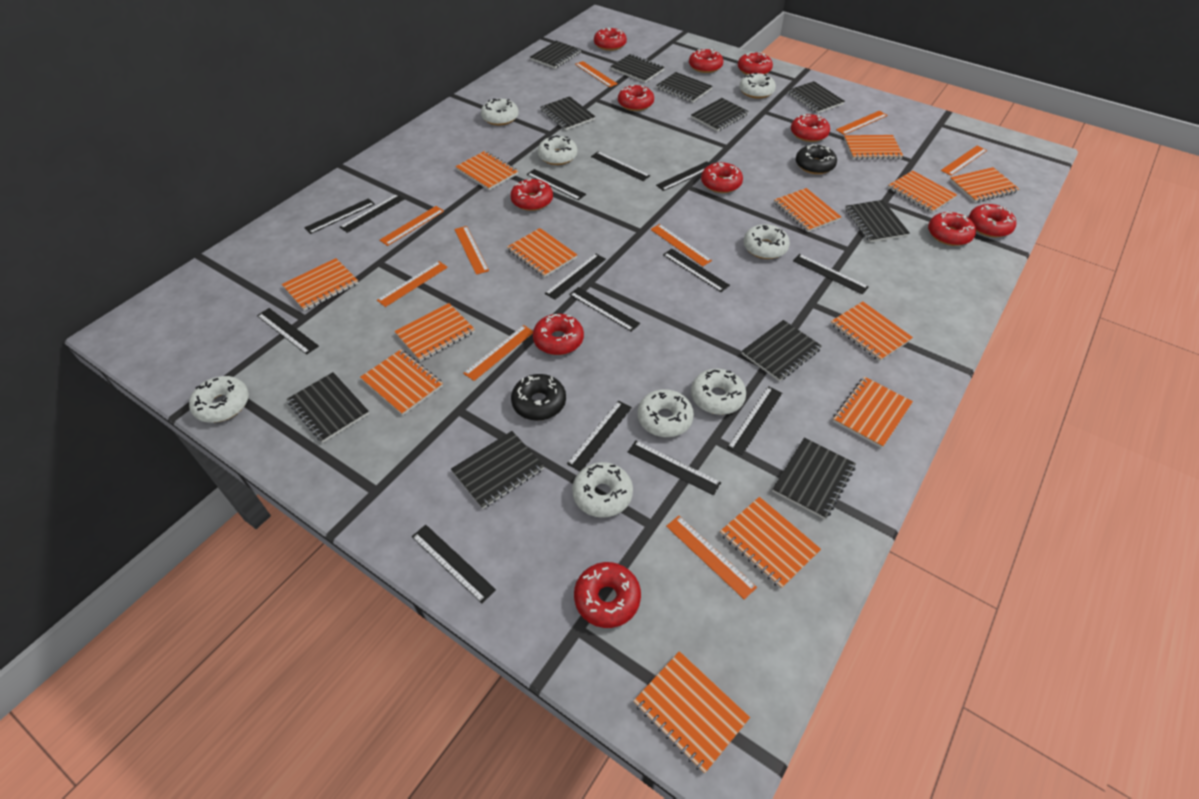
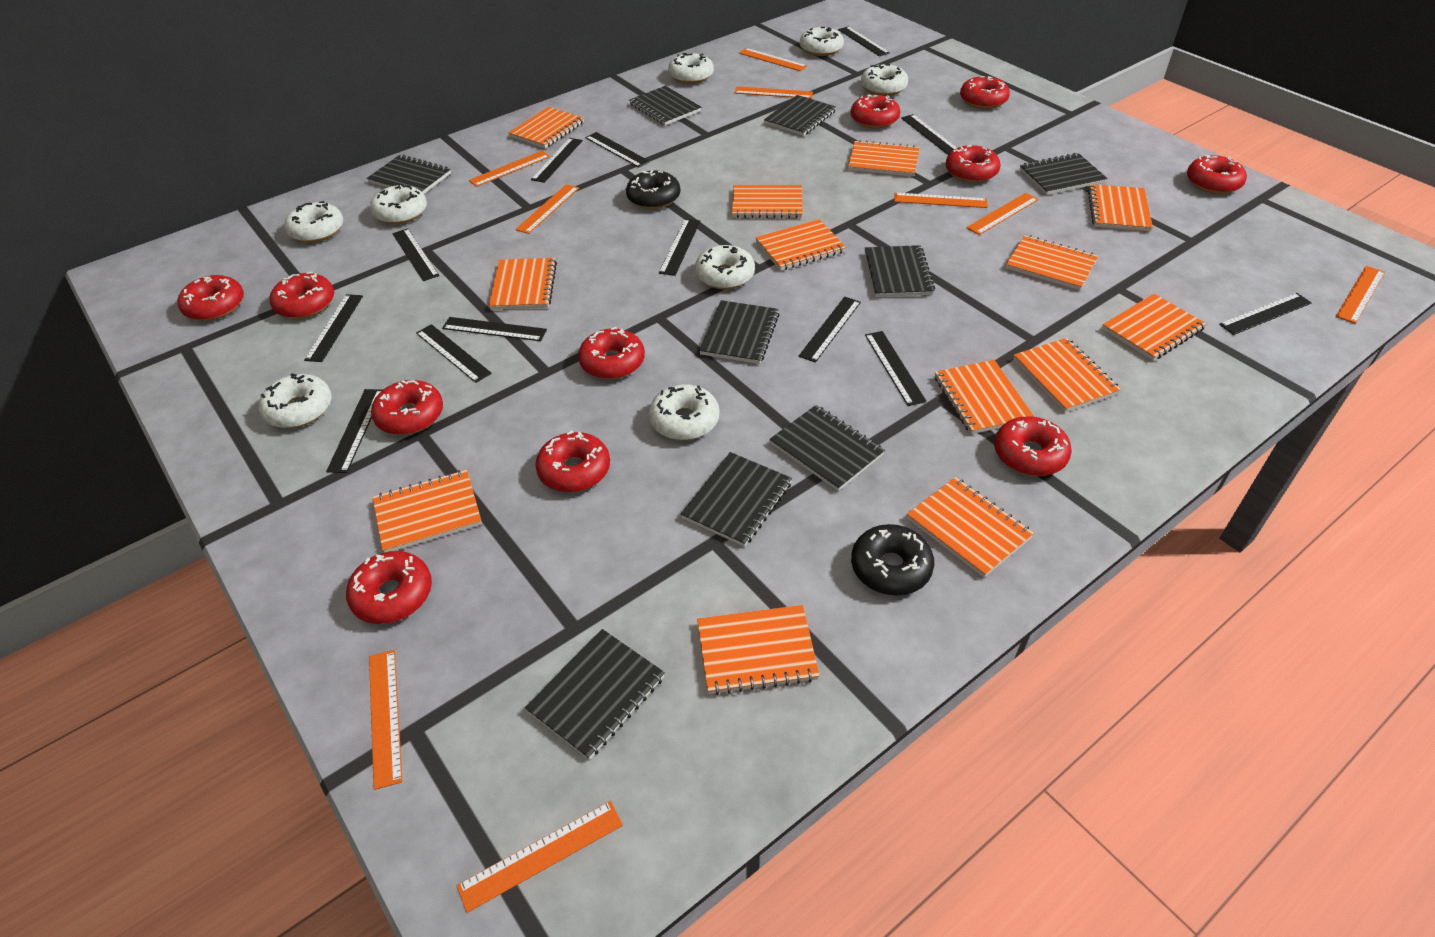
black notebook: 11 -> 9
black ruler: 14 -> 13

